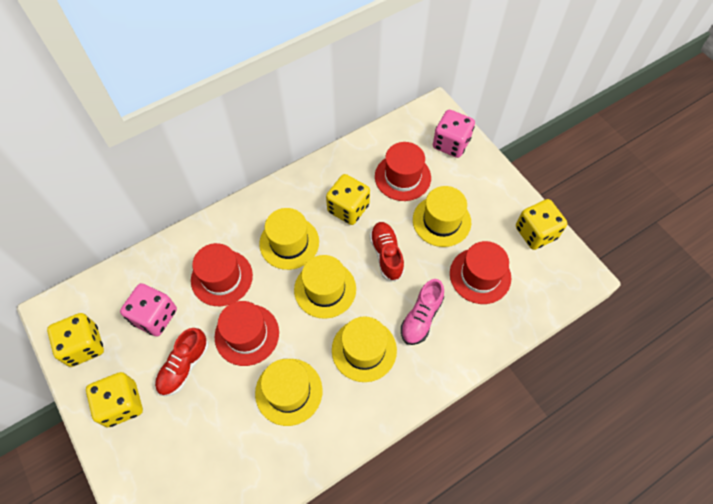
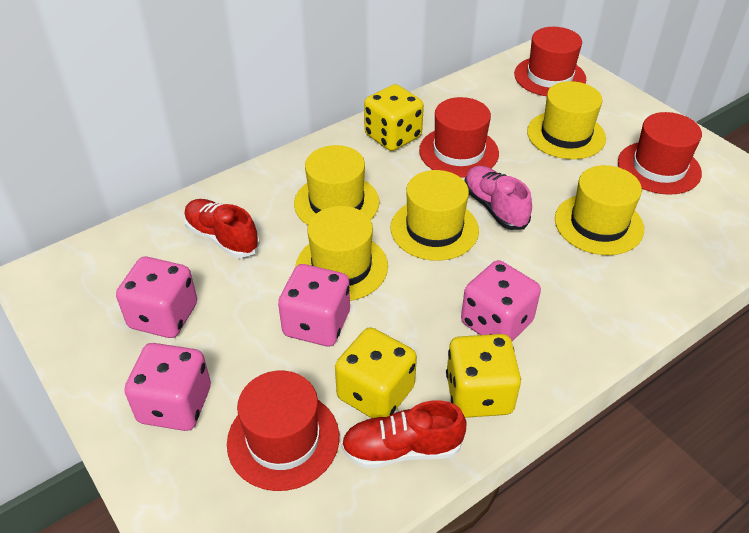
pink dice: 2 -> 4
yellow dice: 4 -> 3

